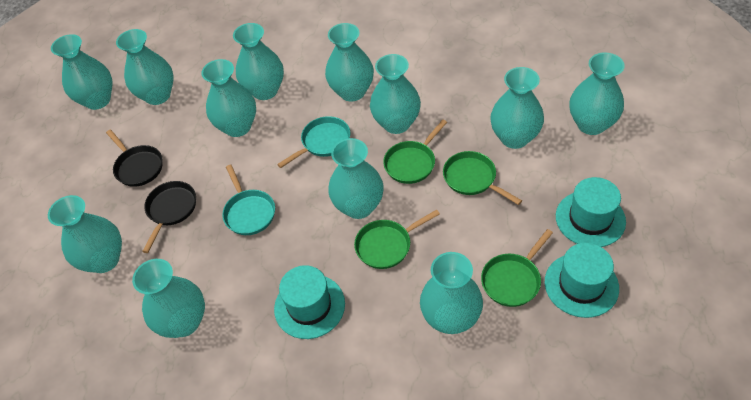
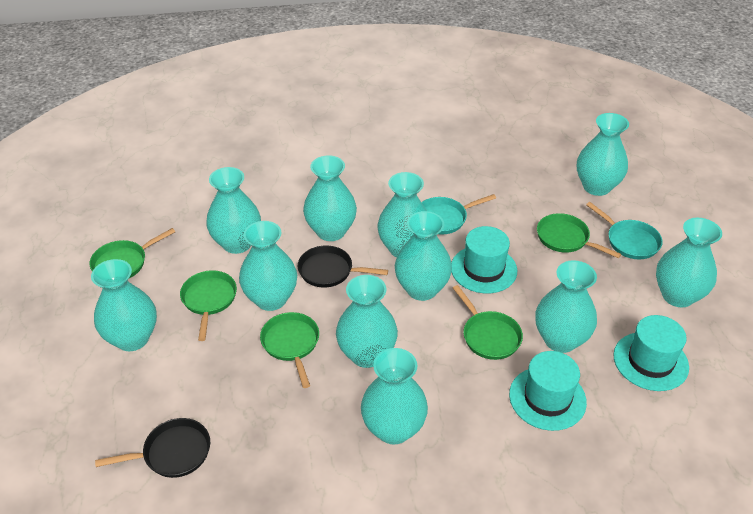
green pan: 4 -> 5
turquoise vase: 12 -> 11

